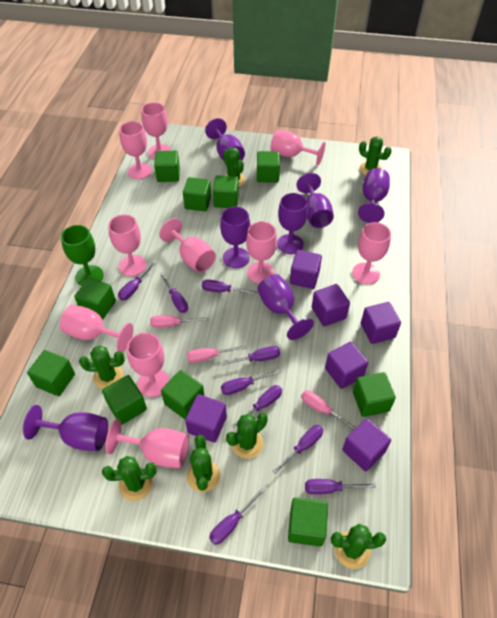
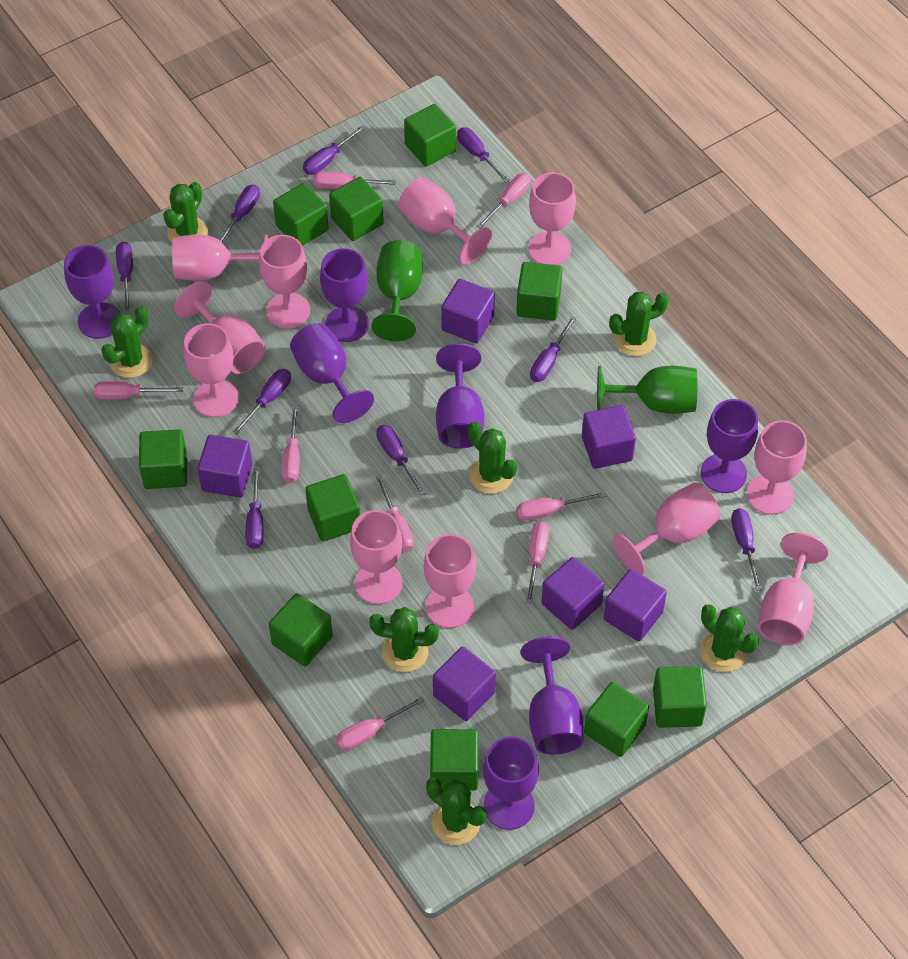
green goblet: 1 -> 2
pink goblet: 10 -> 11
pink screwdriver: 3 -> 8

